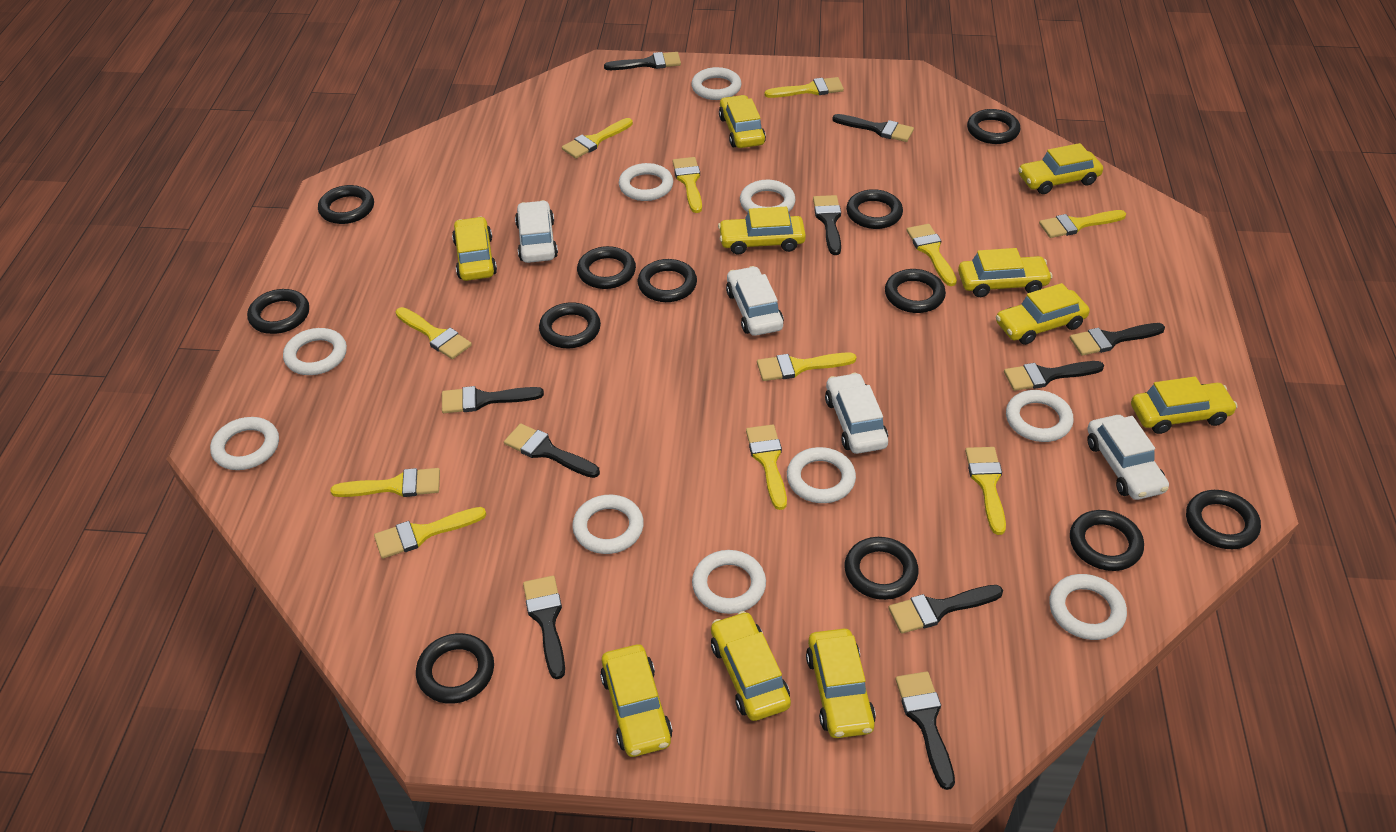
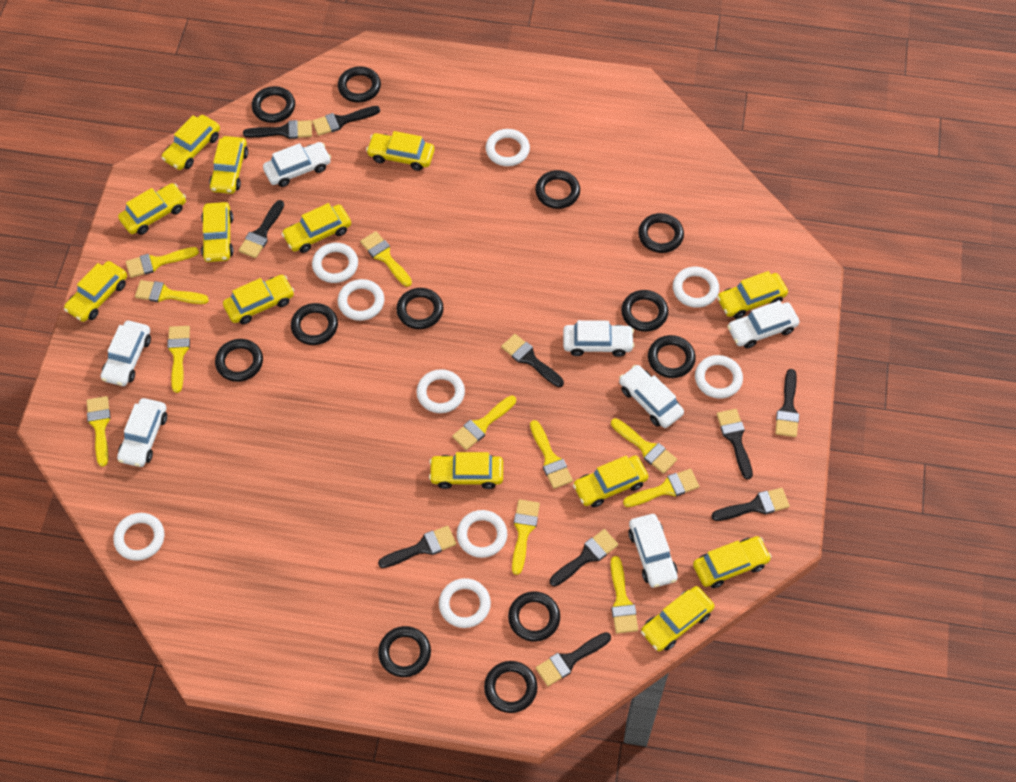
white car: 4 -> 7
white ring: 10 -> 9
yellow car: 10 -> 13

